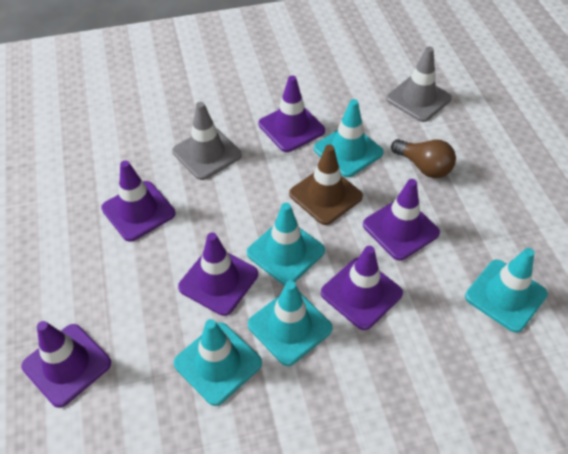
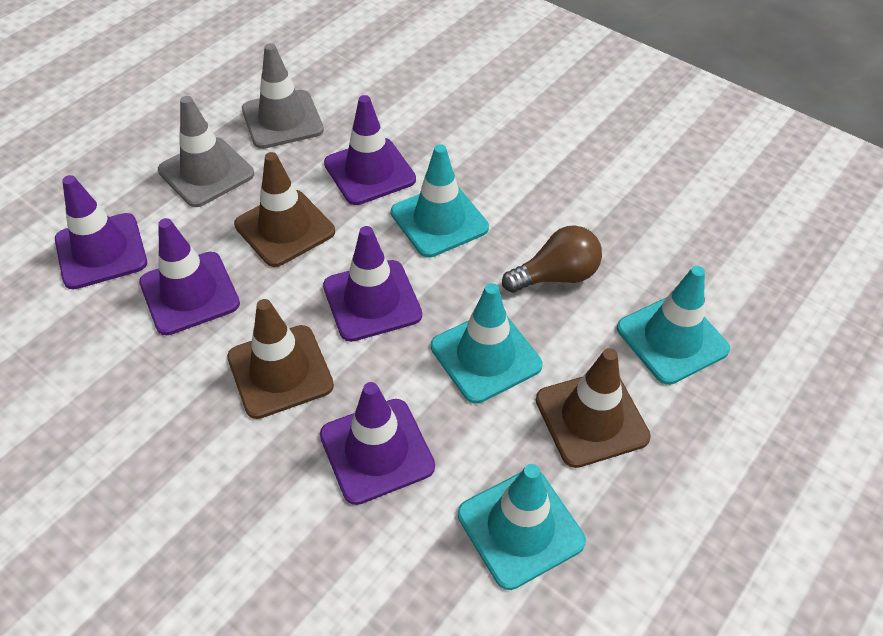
brown traffic cone: 1 -> 3
purple traffic cone: 6 -> 5
turquoise traffic cone: 5 -> 4

